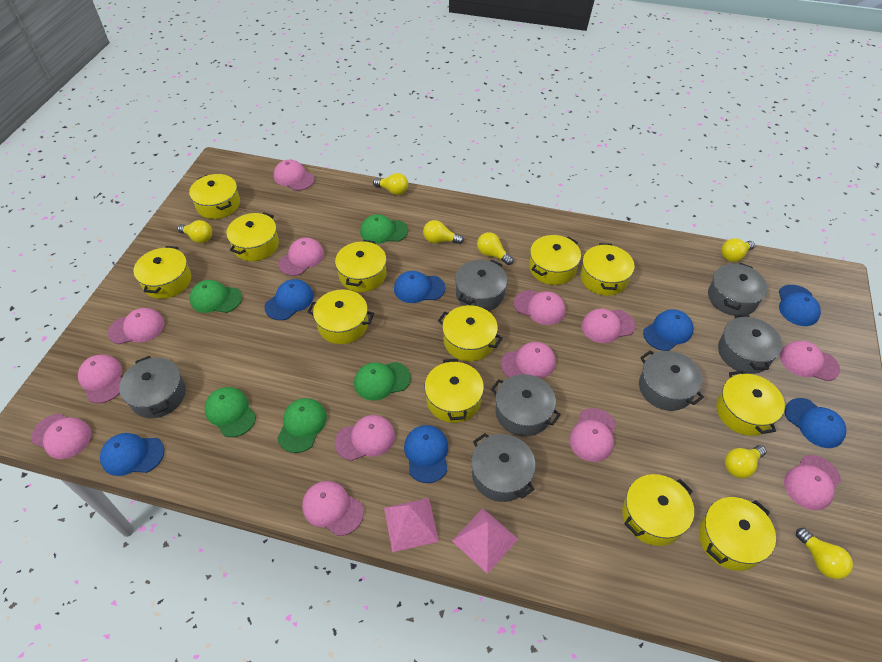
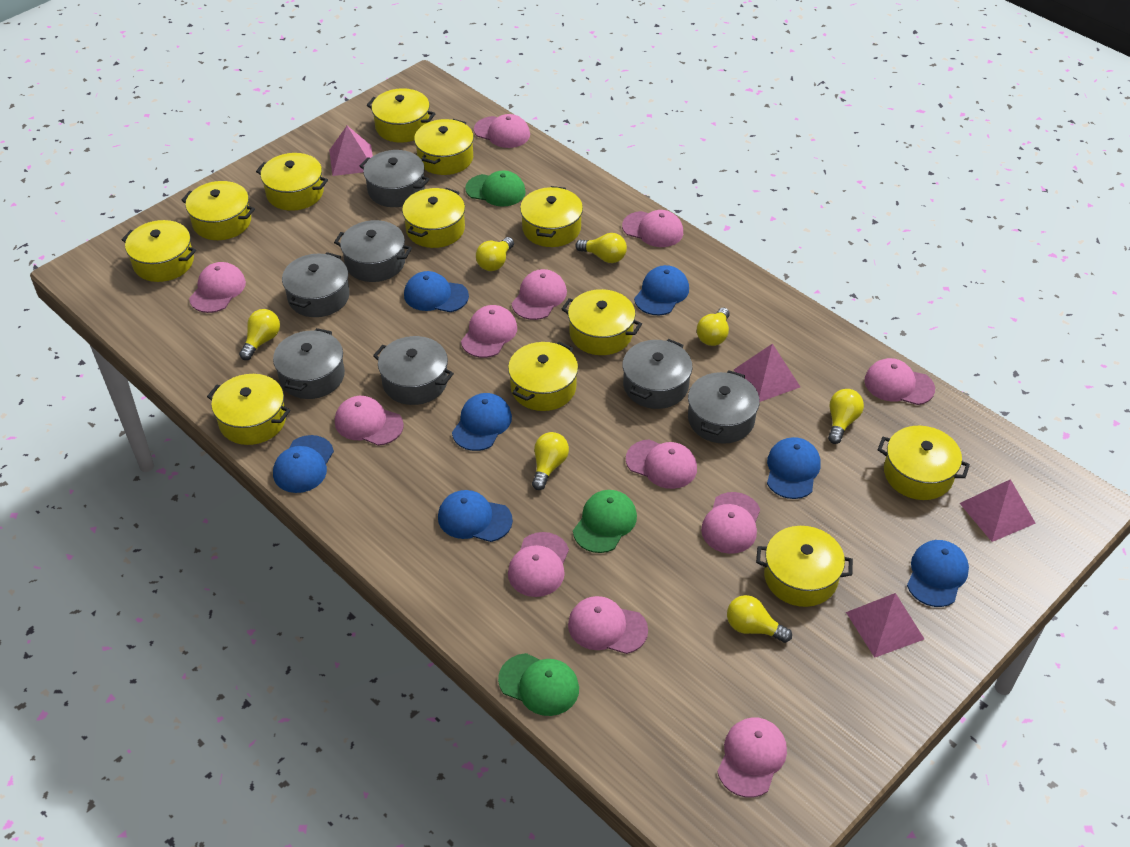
green cap: 5 -> 3
pink cap: 13 -> 12
pink pyramid: 2 -> 4

